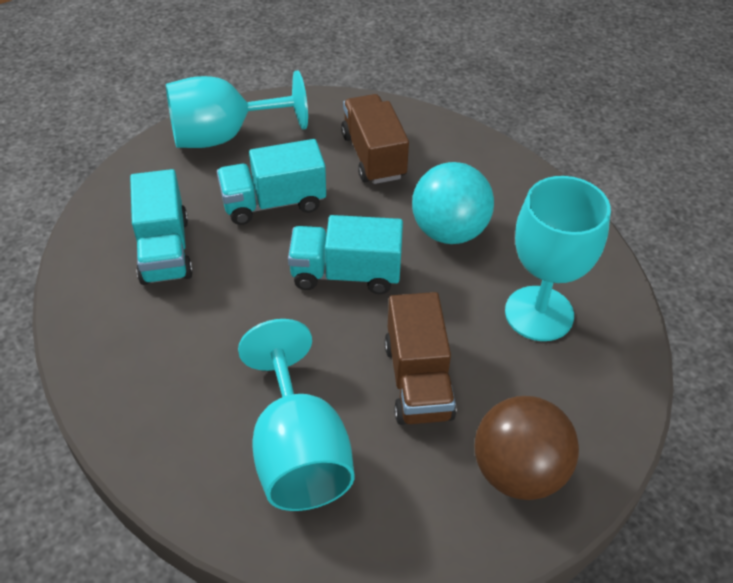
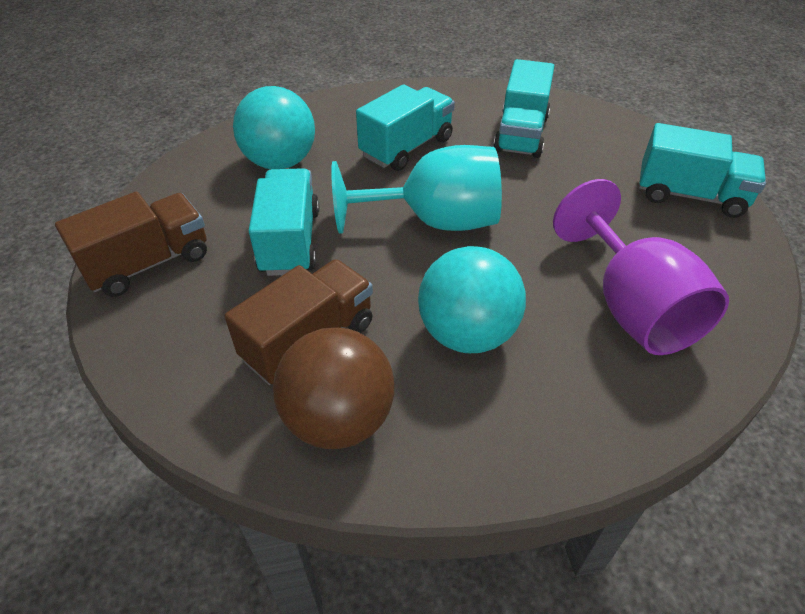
purple goblet: 0 -> 1
turquoise ball: 1 -> 2
turquoise goblet: 3 -> 1
turquoise truck: 3 -> 4

